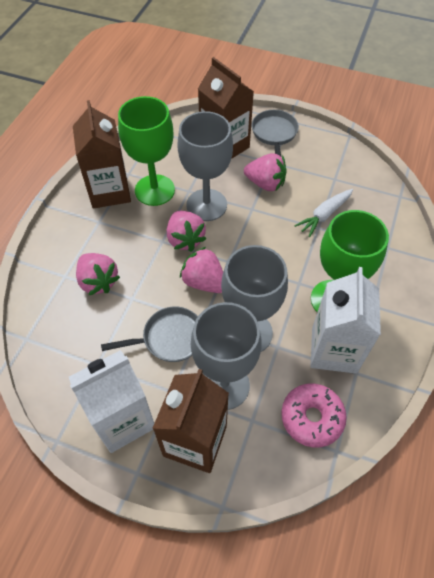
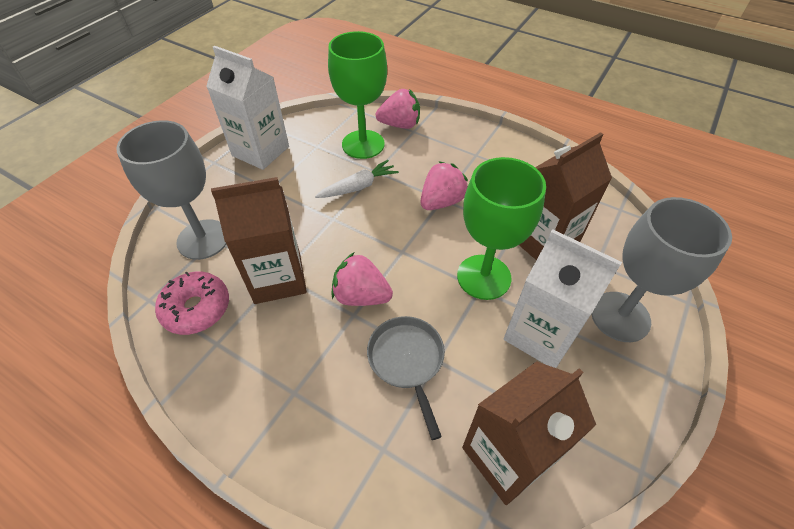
grey goblet: 3 -> 2
grey pan: 2 -> 1
pink strawberry: 4 -> 3

